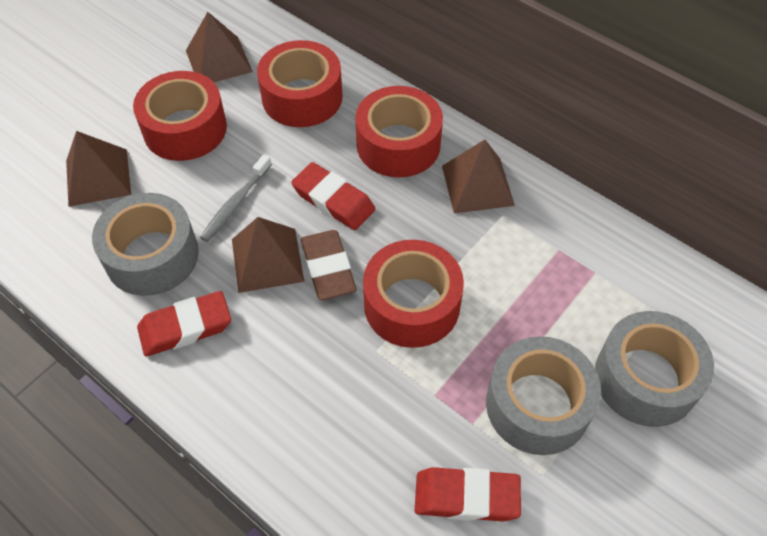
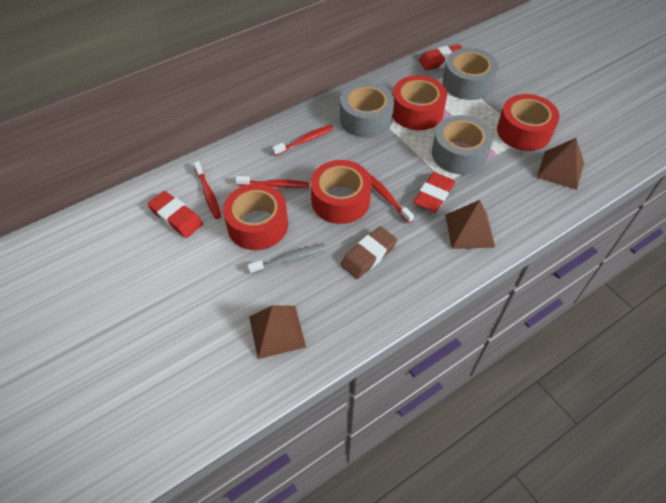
brown pyramid: 4 -> 3
red toothbrush: 0 -> 4

